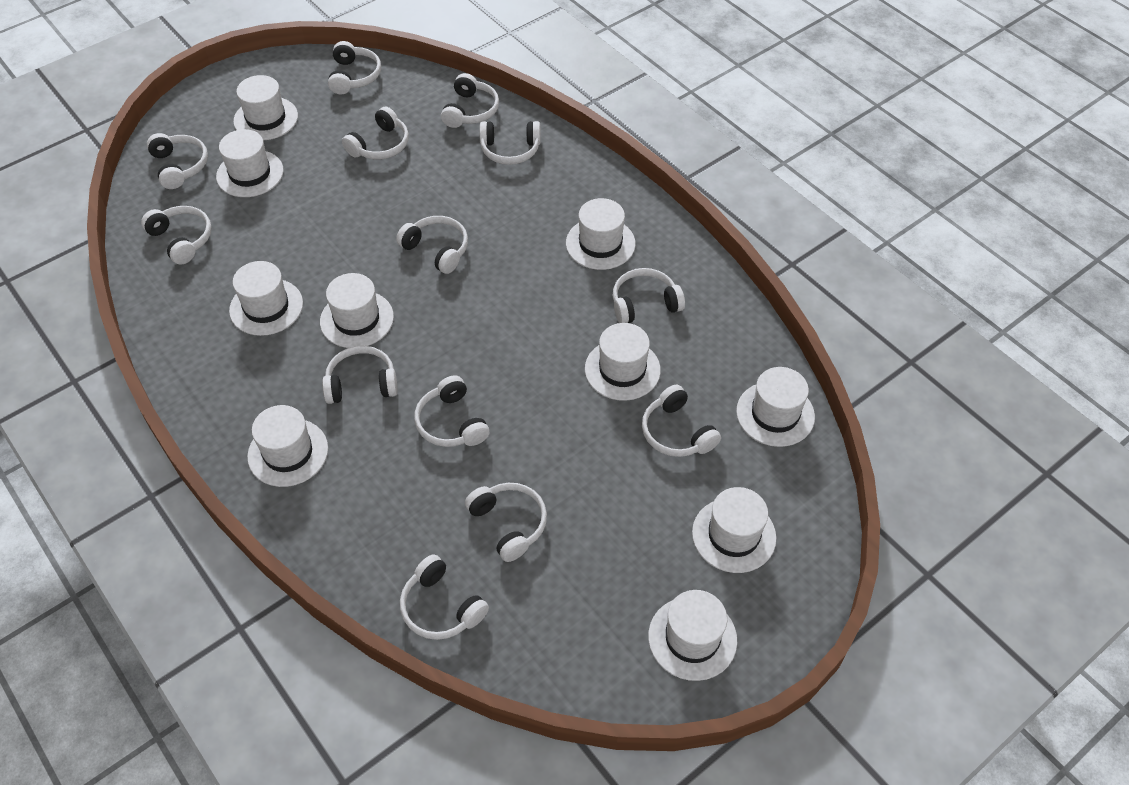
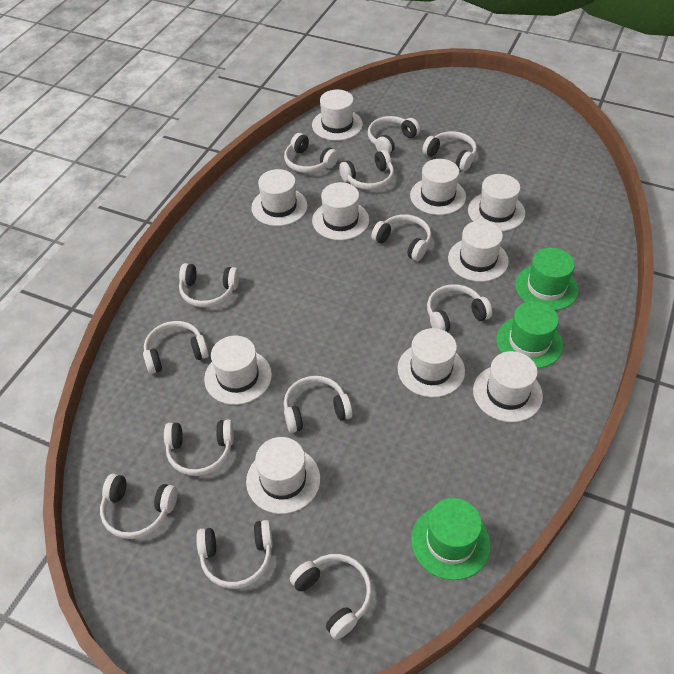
green hat: 0 -> 3

